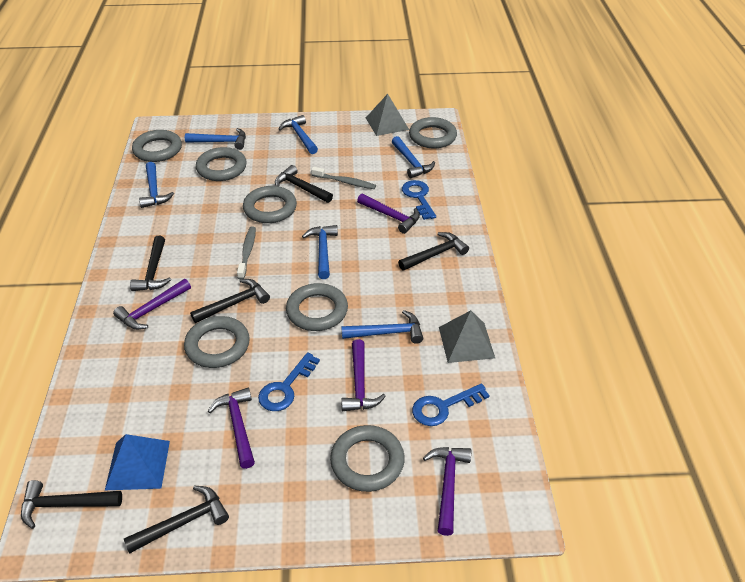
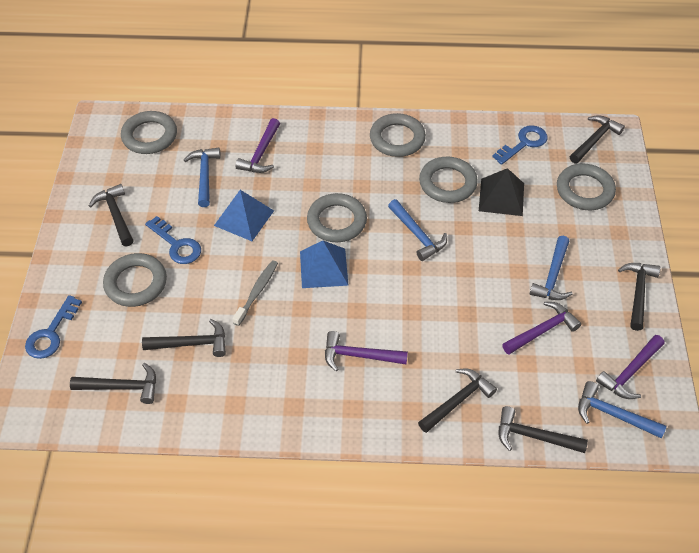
black hammer: 6 -> 7
black pyramid: 0 -> 1
blue hammer: 6 -> 4
blue pyramid: 1 -> 2
grey pyramid: 2 -> 0
grey ring: 7 -> 6
grey toothbrush: 2 -> 1
purple hammer: 5 -> 4

